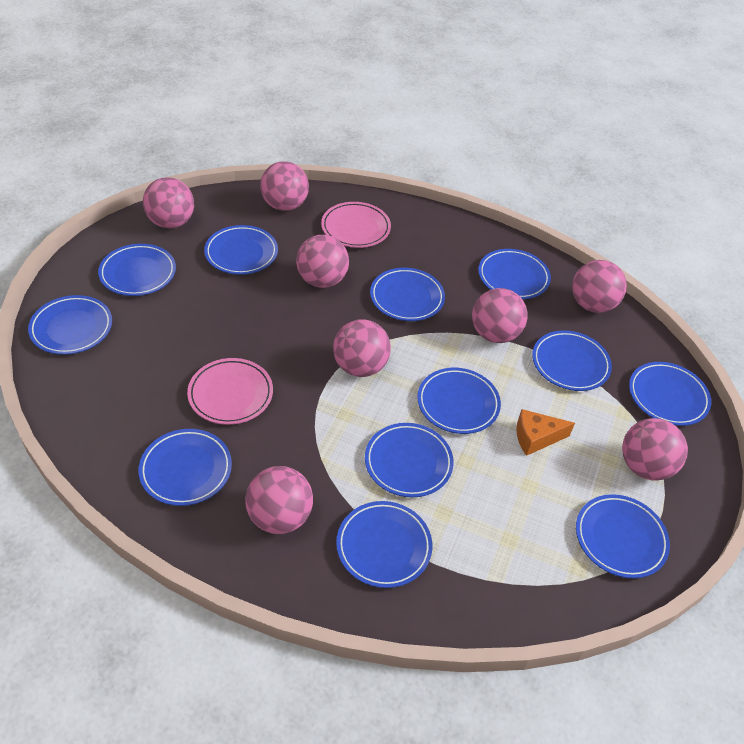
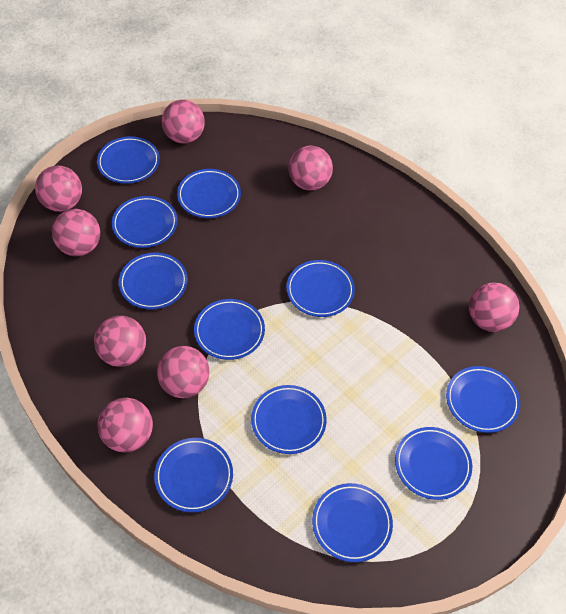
blue plate: 12 -> 11
orange cheese: 1 -> 0
pink plate: 2 -> 0

